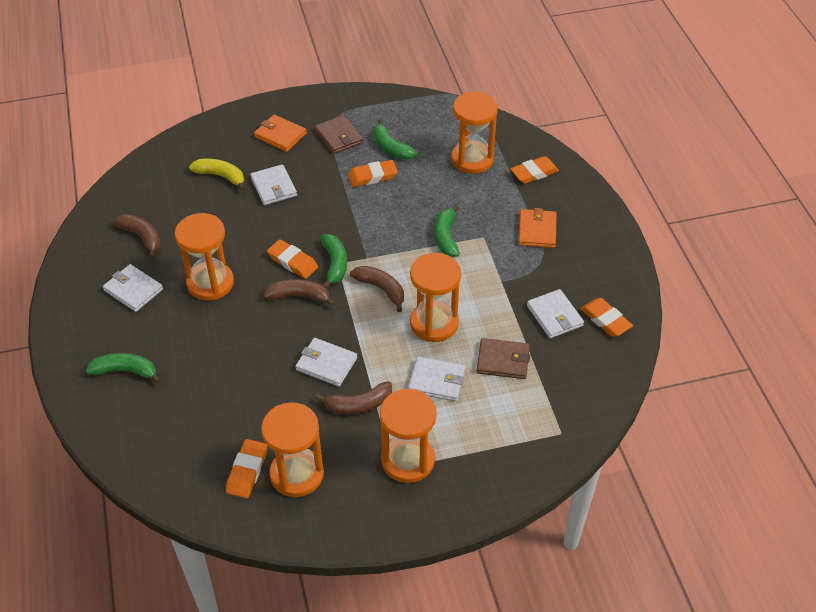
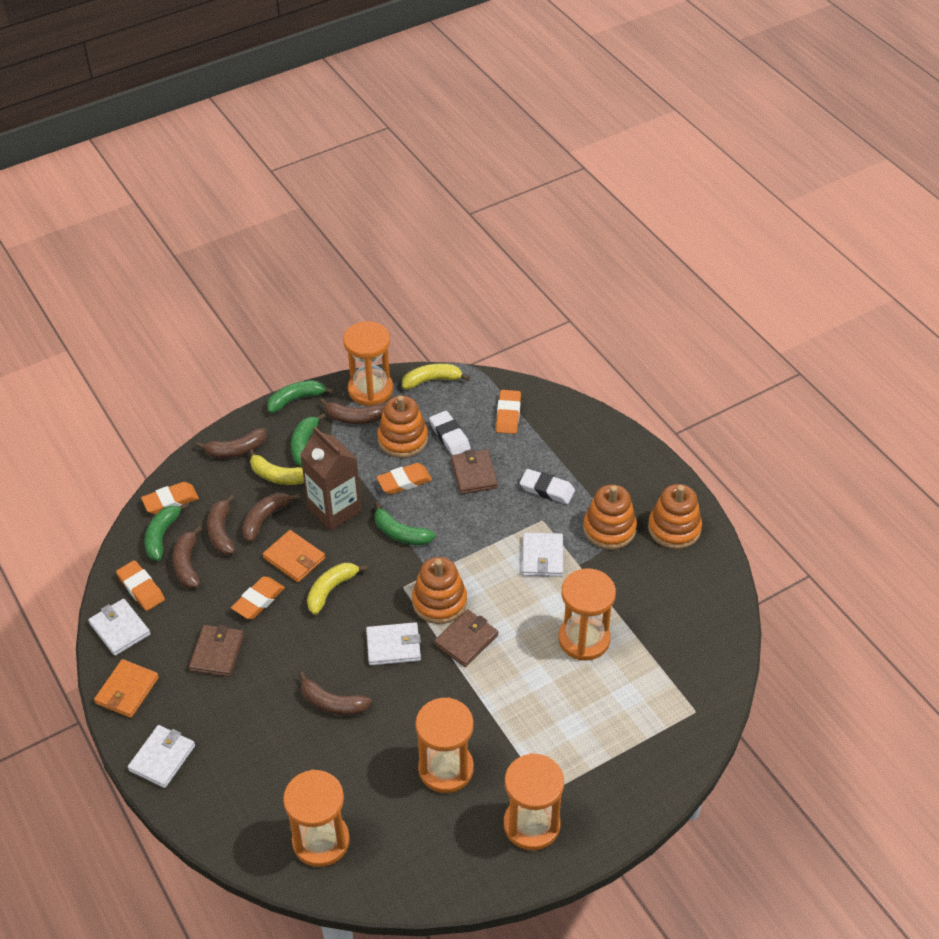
brown banana: 4 -> 6
brown carton: 0 -> 1
brown wallet: 2 -> 3
orange stacking toy: 0 -> 4
white eraser: 0 -> 2
white wallet: 5 -> 4
yellow banana: 1 -> 3

